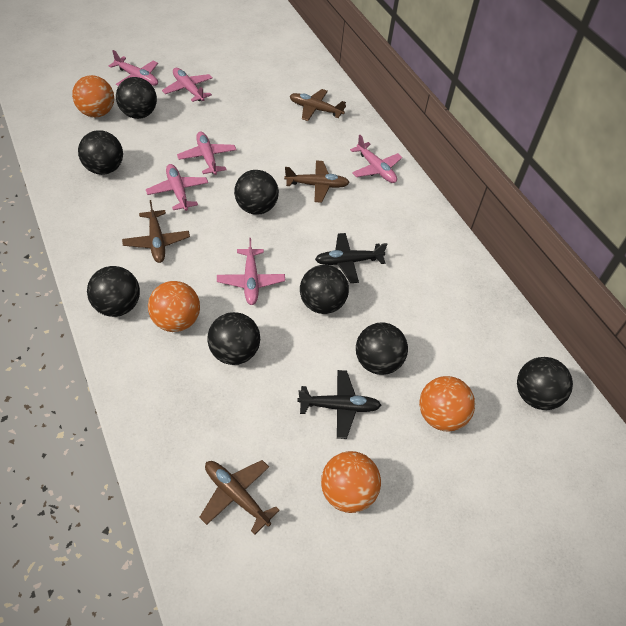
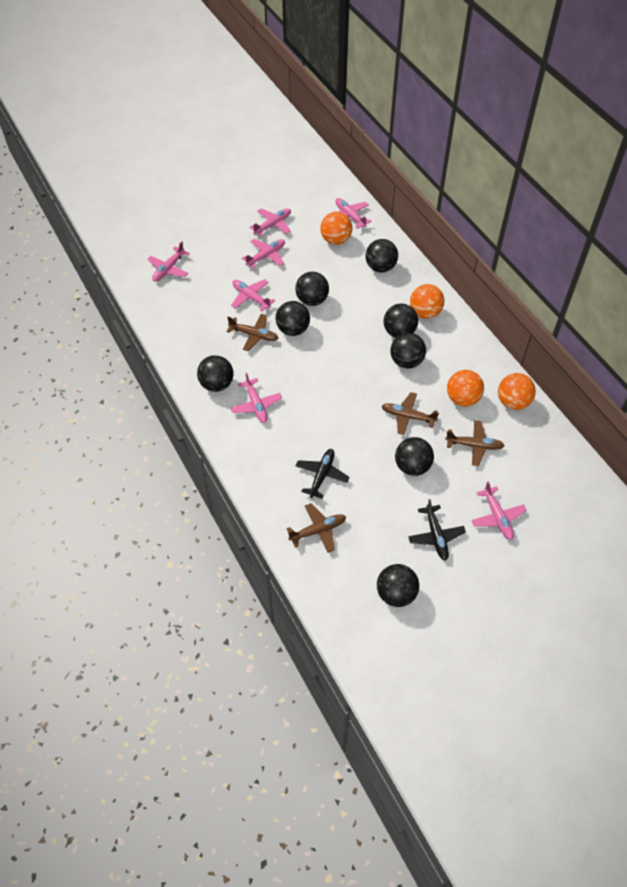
pink plane: 6 -> 7

